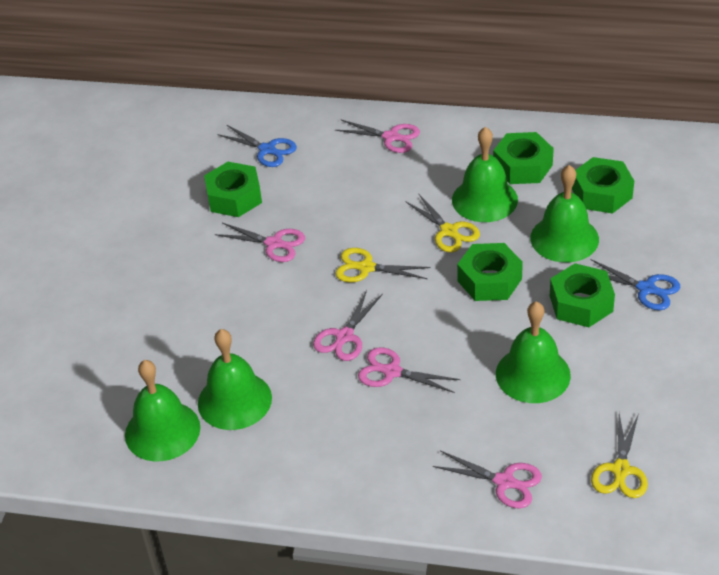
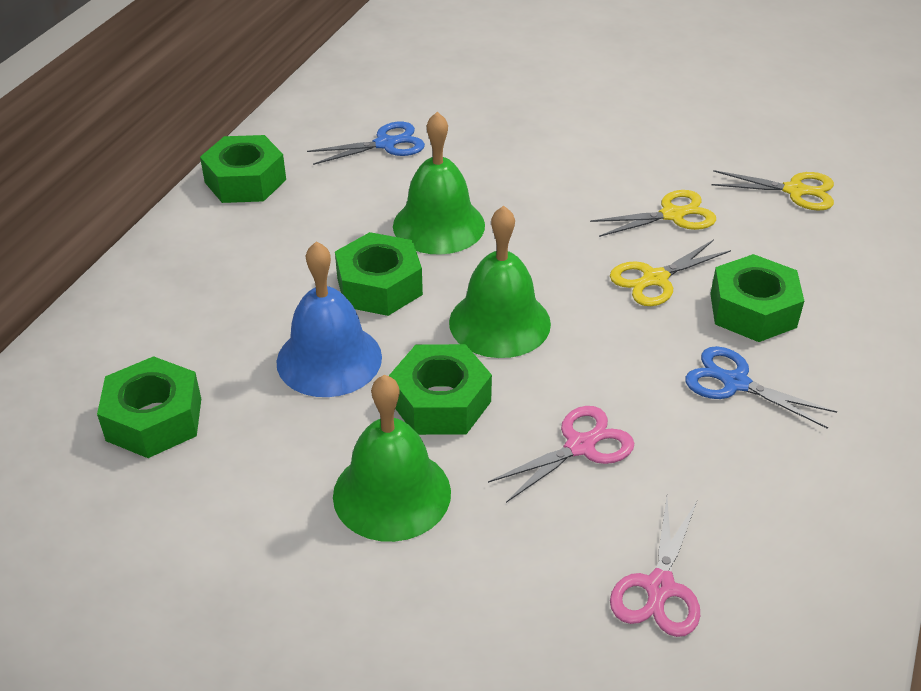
blue bell: 0 -> 1
green bell: 5 -> 3
pink scissors: 5 -> 2

